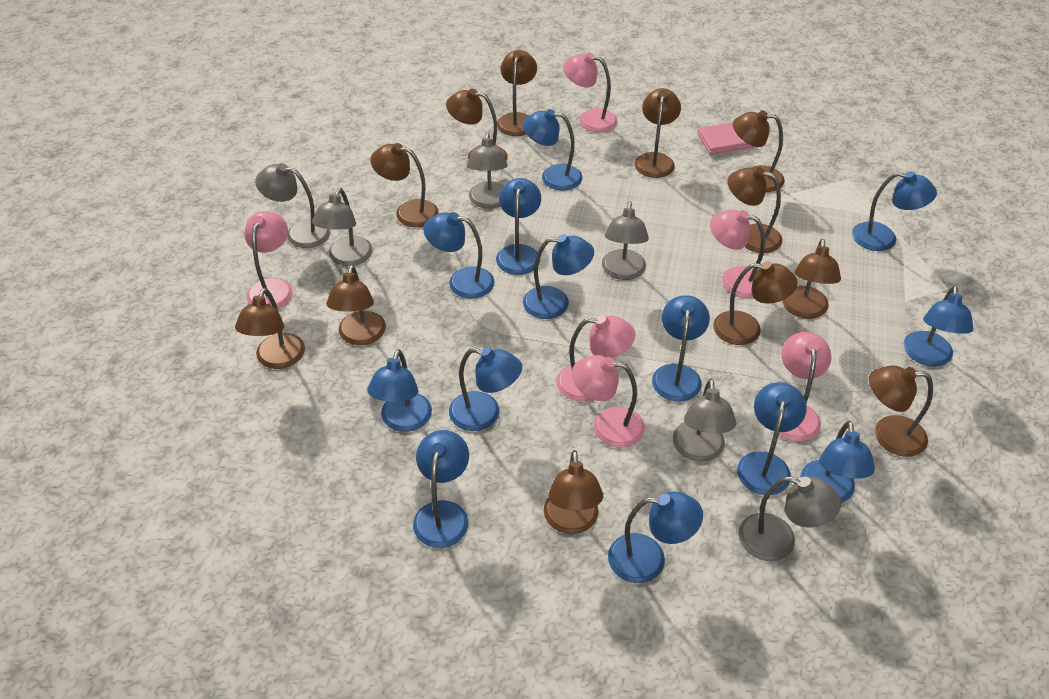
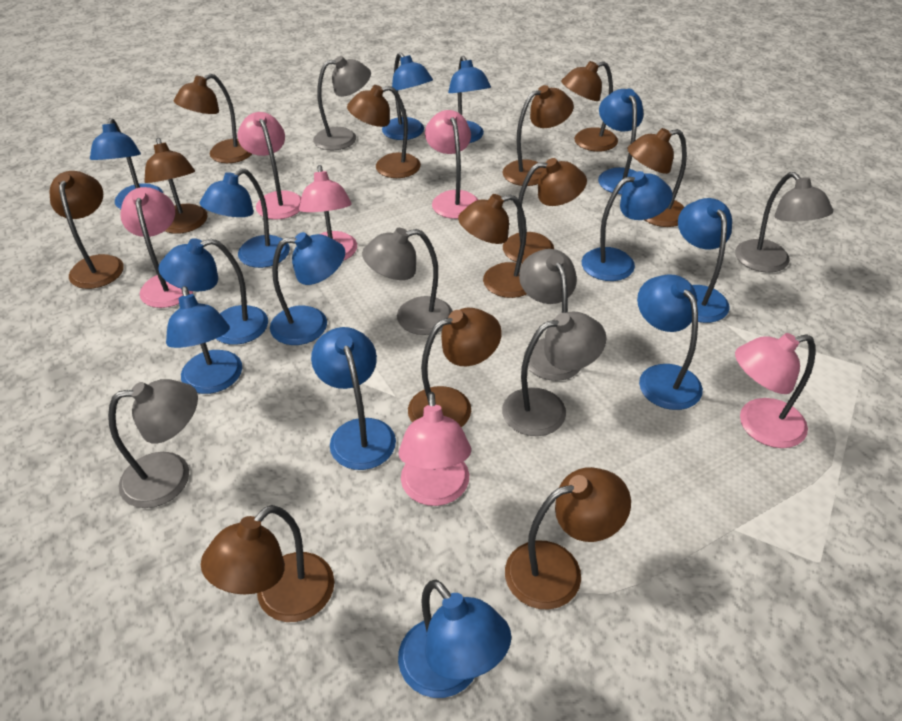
pink wallet: 1 -> 0

